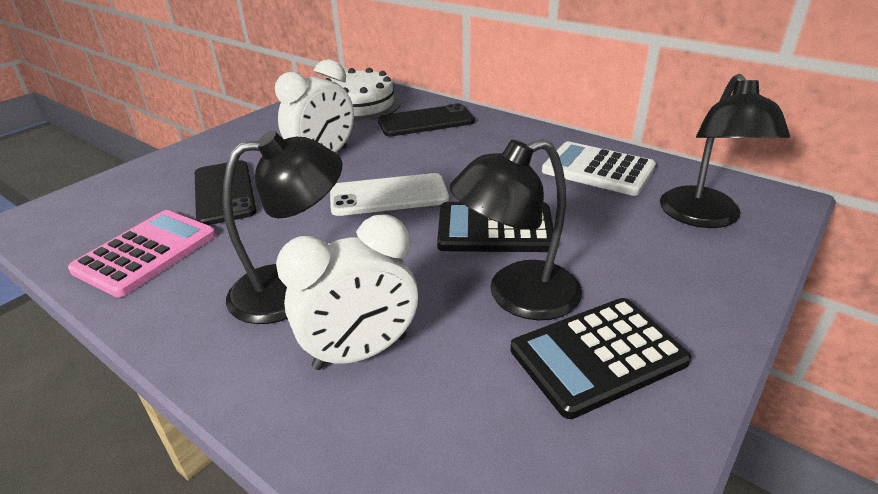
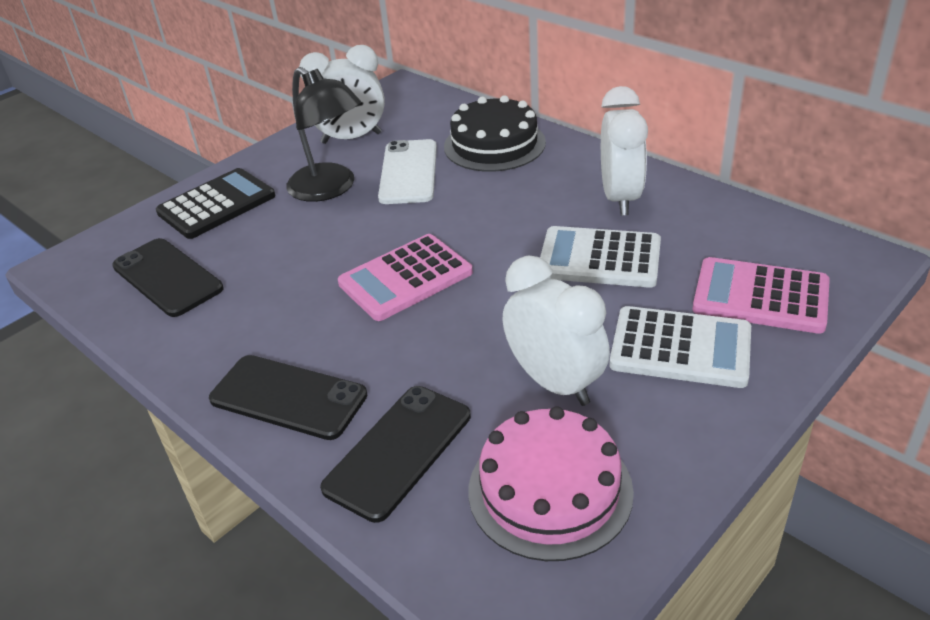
black cake: 0 -> 1
black calculator: 2 -> 1
black lamp: 3 -> 1
black phone: 2 -> 3
pink cake: 0 -> 1
pink calculator: 1 -> 2
white cake: 1 -> 0
white calculator: 1 -> 2
white clock: 2 -> 3

